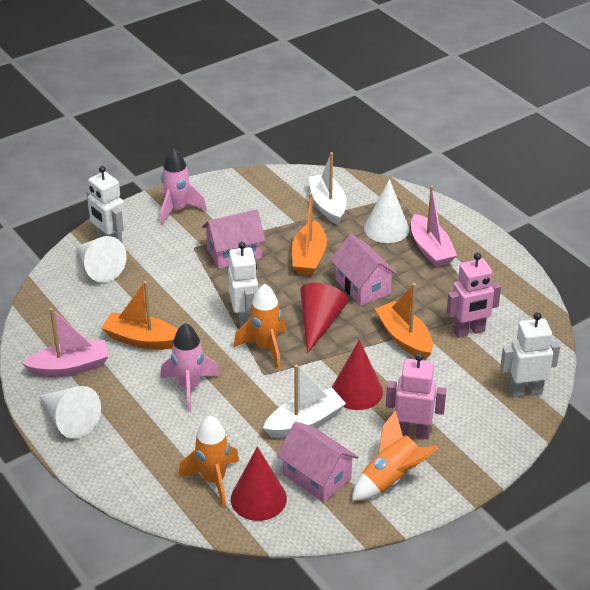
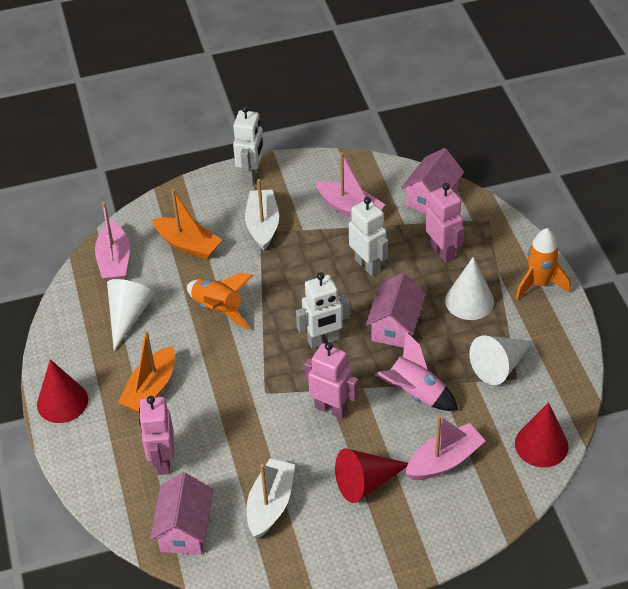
orange boat: 3 -> 2
orange rocket: 3 -> 2
pink boat: 2 -> 3
pink robot: 2 -> 3
pink rocket: 2 -> 1

